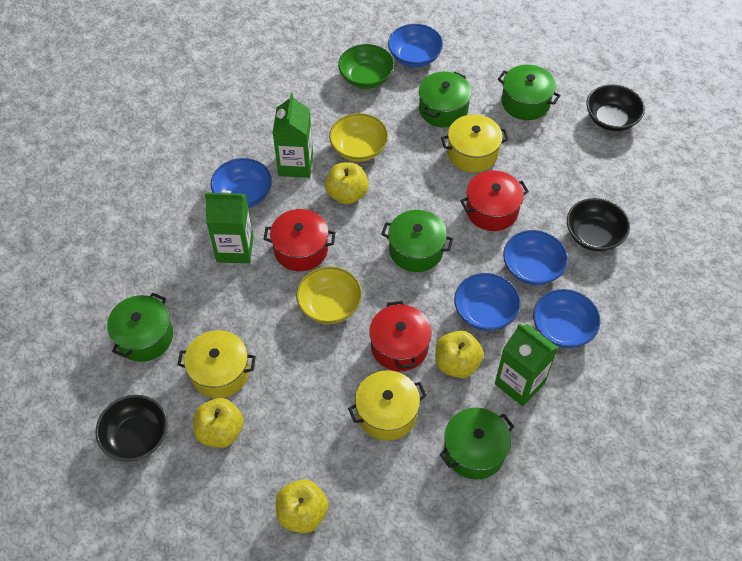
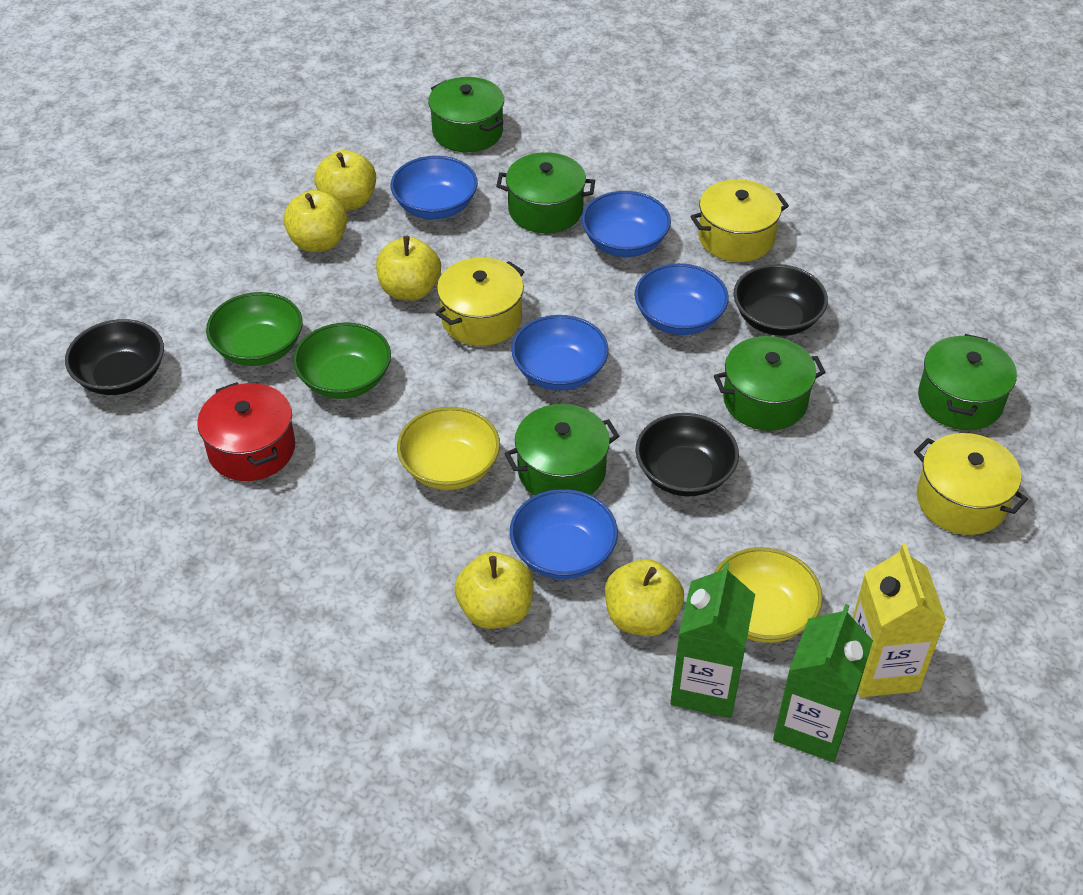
green bowl: 1 -> 2
green carton: 3 -> 2
red pot: 3 -> 1
yellow apple: 4 -> 5
yellow carton: 0 -> 1

